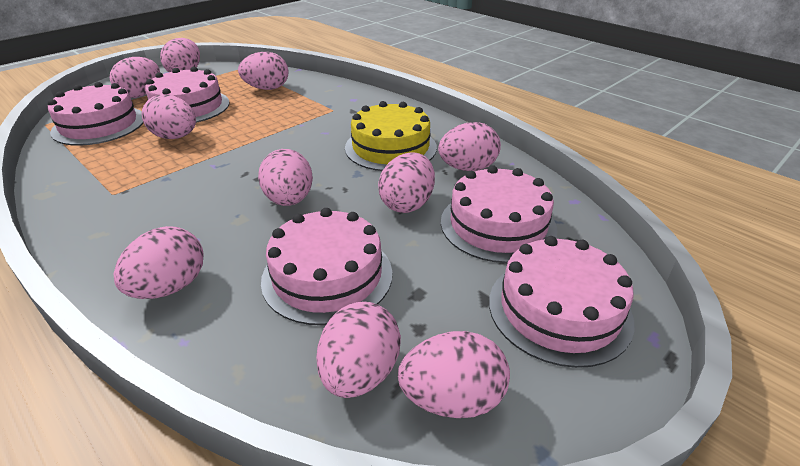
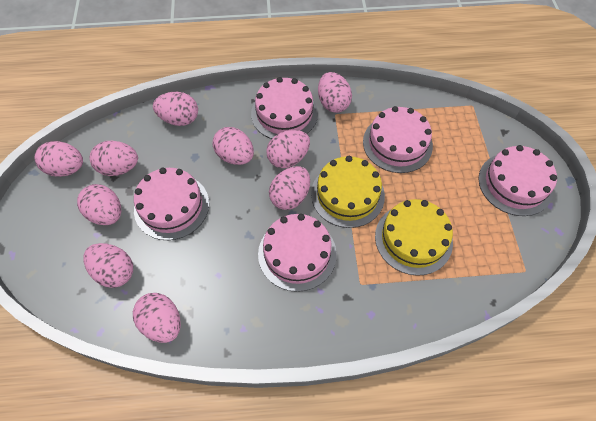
yellow cake: 1 -> 2

